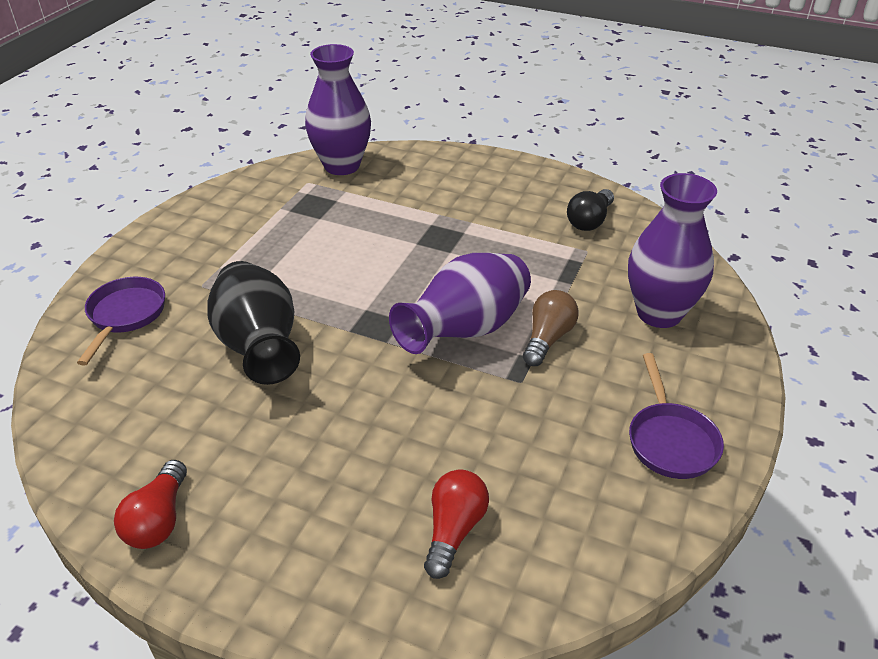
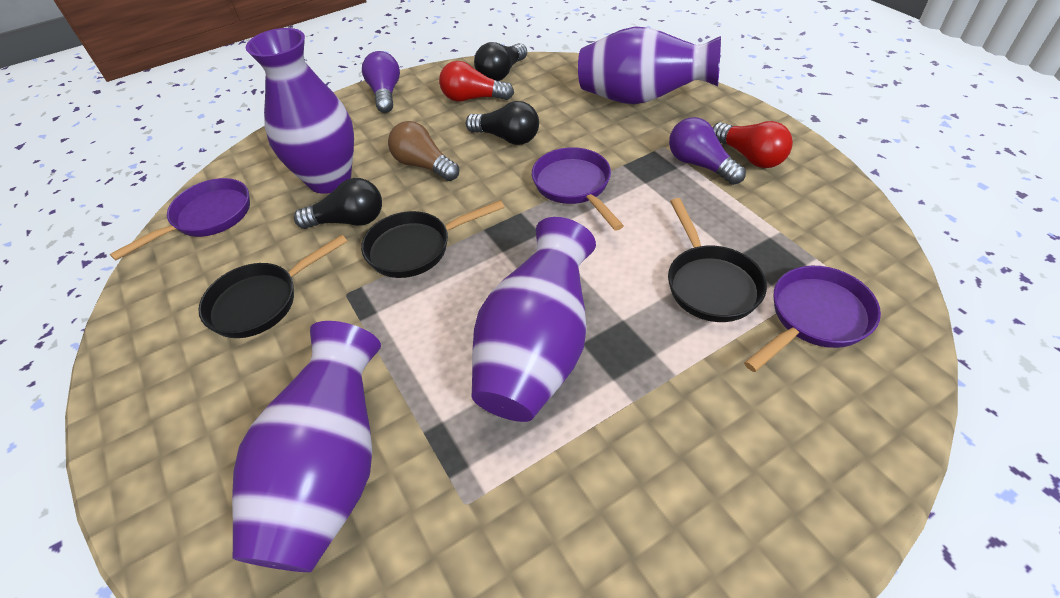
black light bulb: 1 -> 3
black pan: 0 -> 3
black vase: 1 -> 0
purple light bulb: 0 -> 2
purple pan: 2 -> 3
purple vase: 3 -> 4

